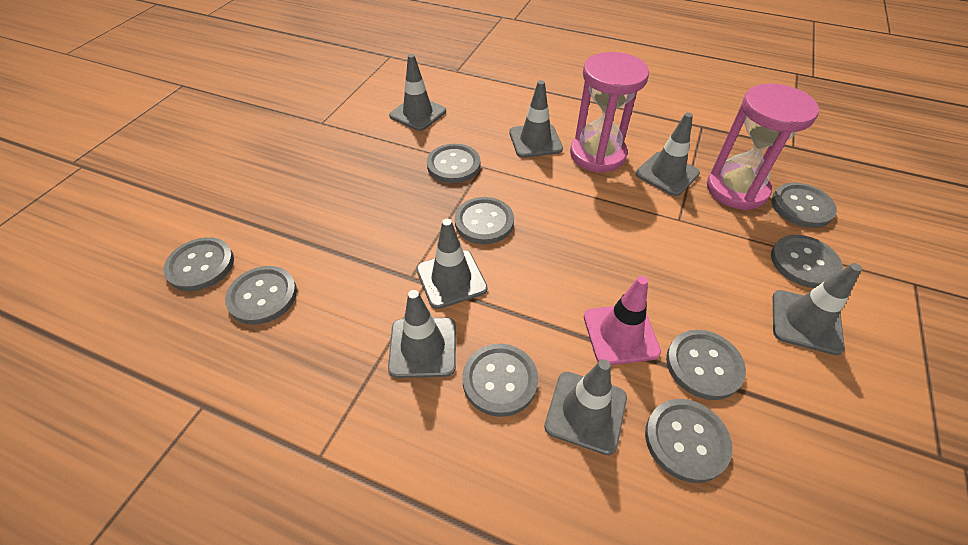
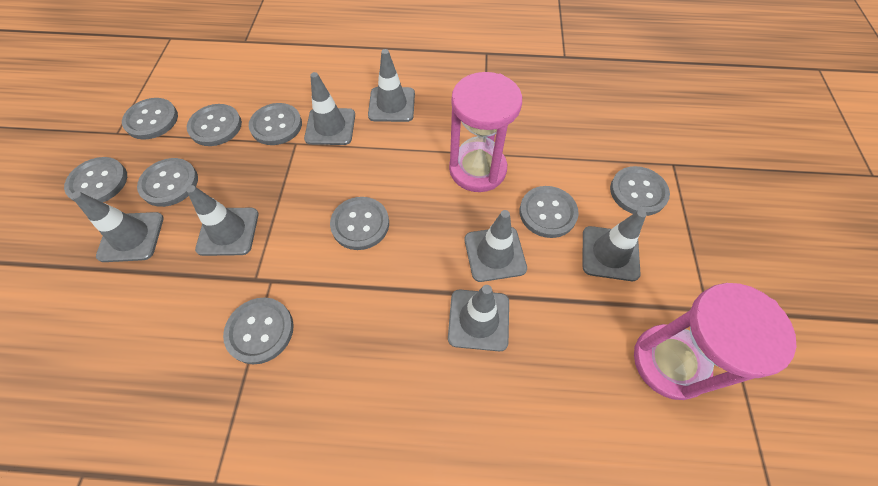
pink traffic cone: 1 -> 0

